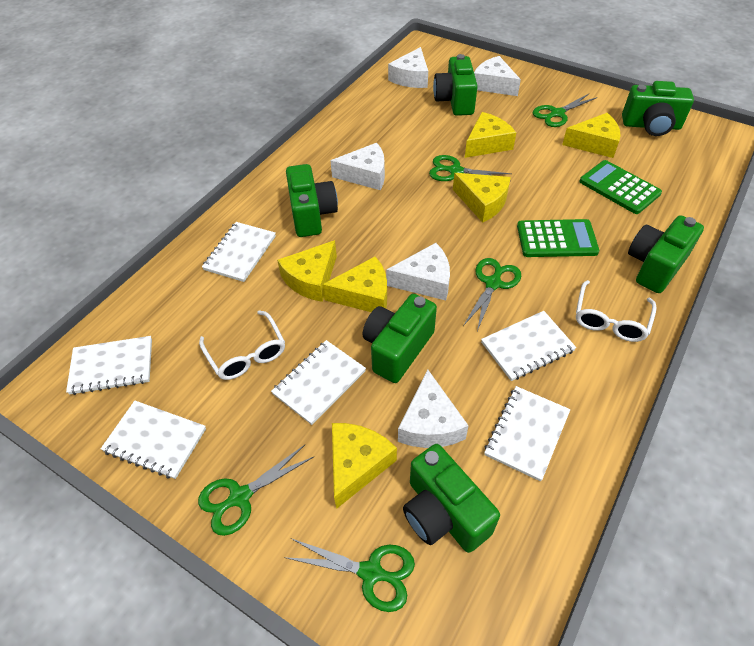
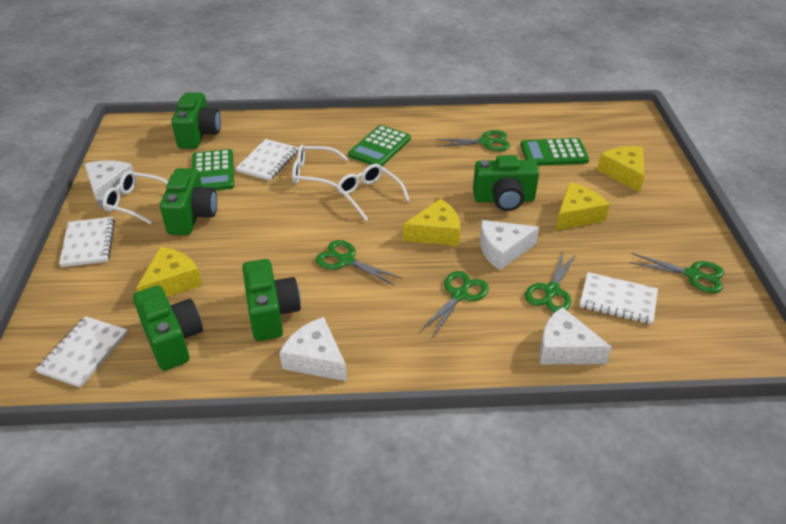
green calculator: 2 -> 3
green camera: 6 -> 5
white cheese: 5 -> 4
white glasses: 2 -> 3
white notebook: 6 -> 4
yellow cheese: 6 -> 4

